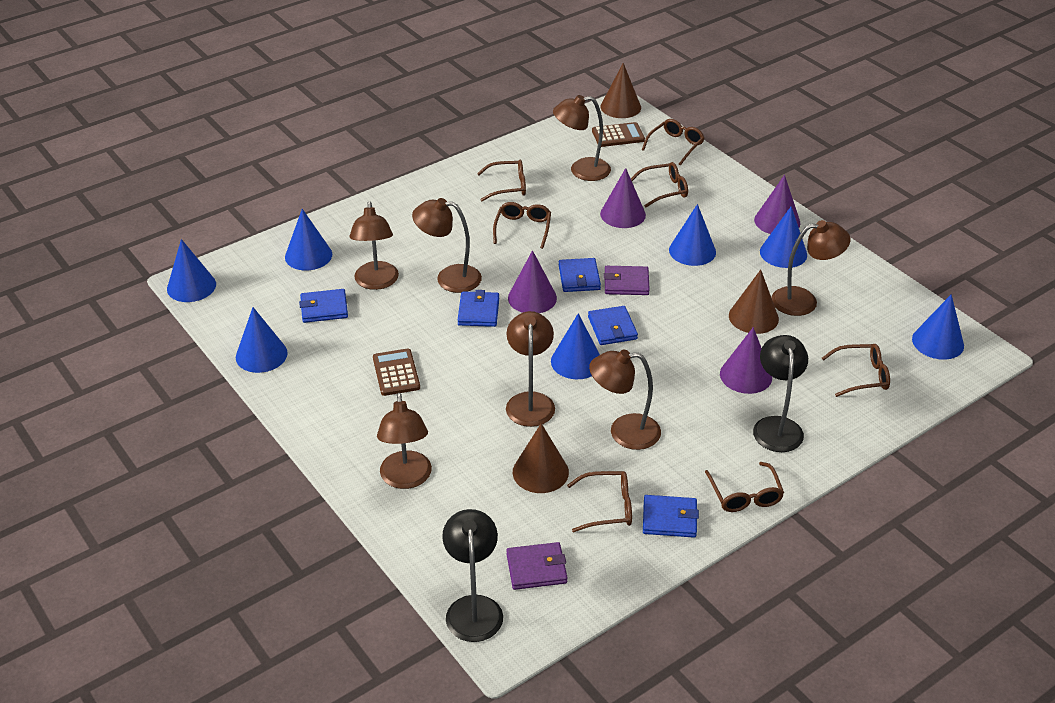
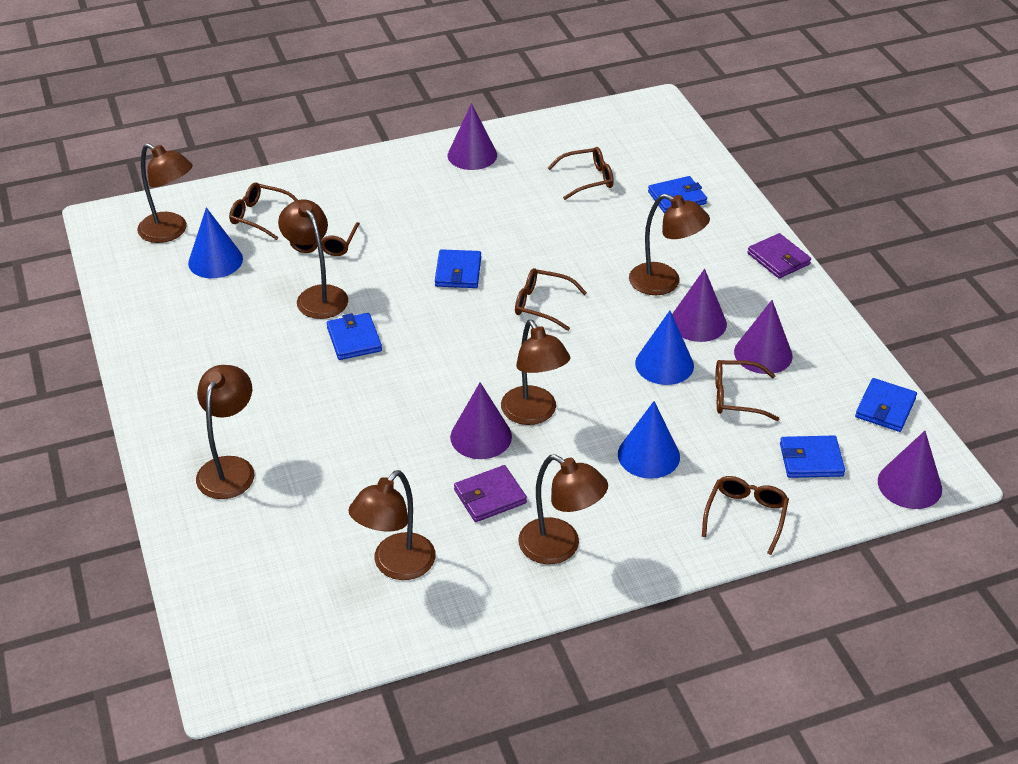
black lamp: 2 -> 0
blue cone: 7 -> 3
brown calculator: 2 -> 0
brown cone: 3 -> 0
brown glasses: 7 -> 6
purple cone: 4 -> 5

